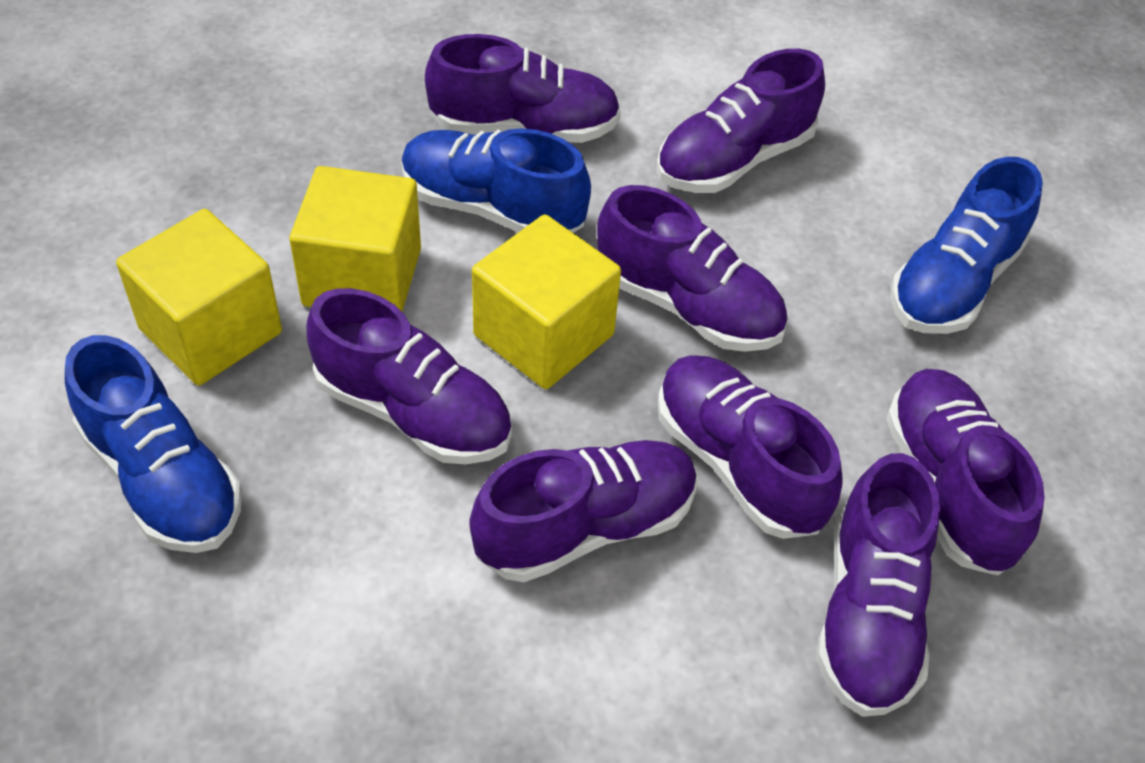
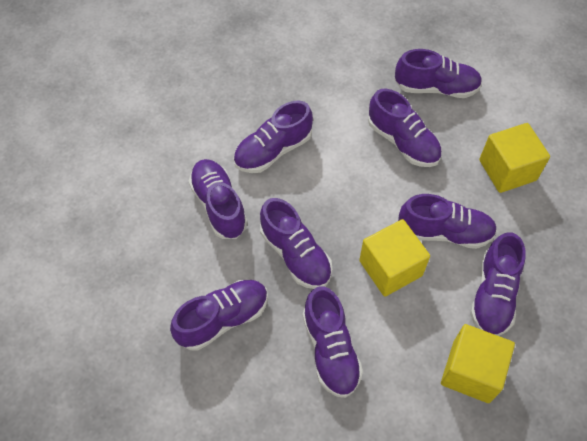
blue shoe: 3 -> 0
purple shoe: 8 -> 9

